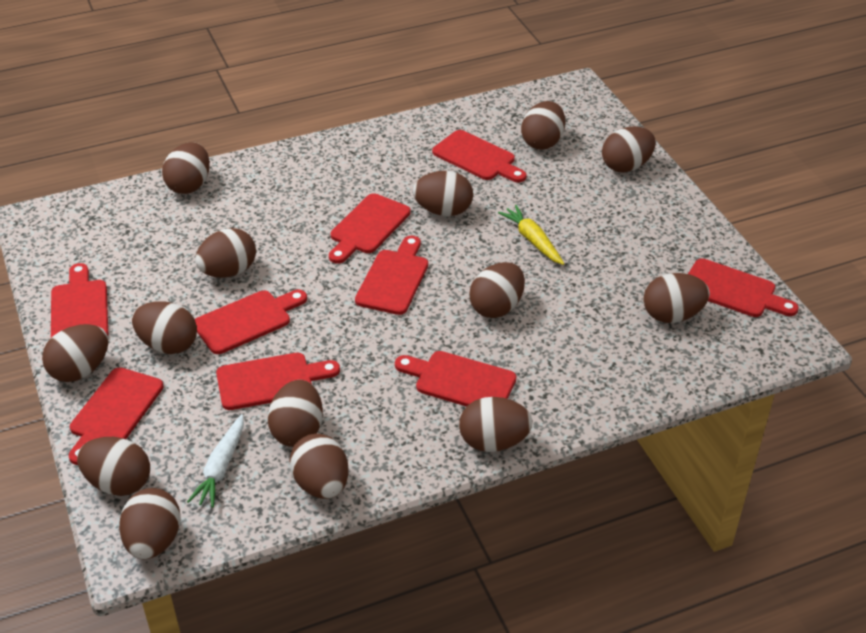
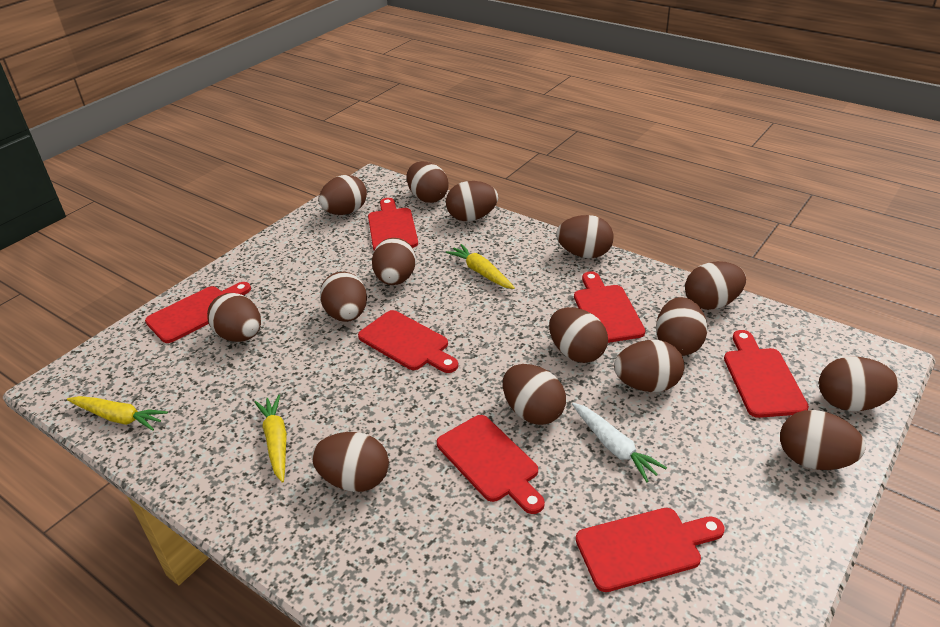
brown egg: 14 -> 15
red cutting board: 9 -> 7
yellow carrot: 1 -> 3

